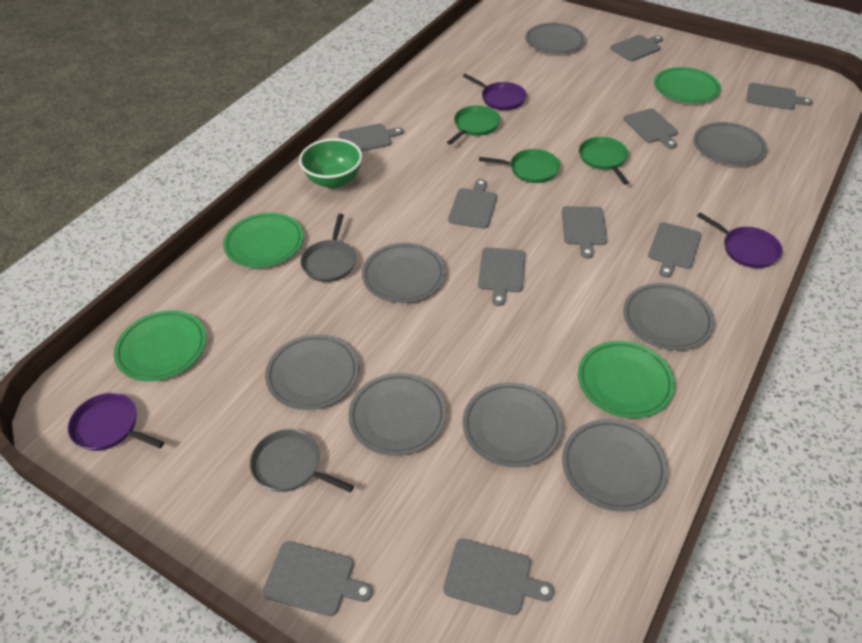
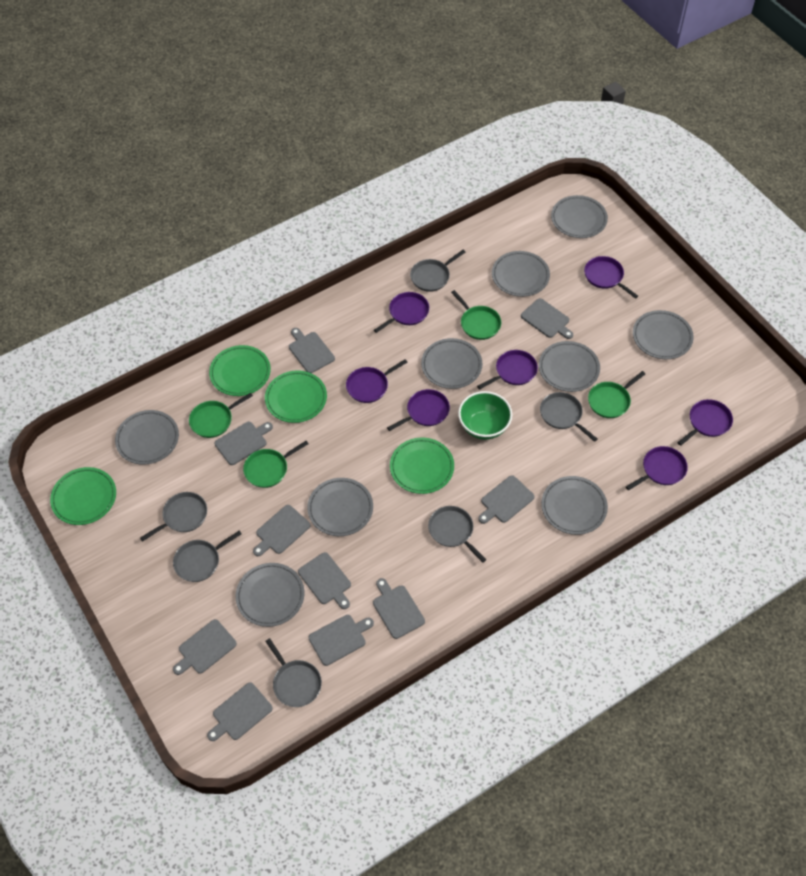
green pan: 3 -> 4
grey pan: 2 -> 6
grey plate: 8 -> 9
purple pan: 3 -> 7

